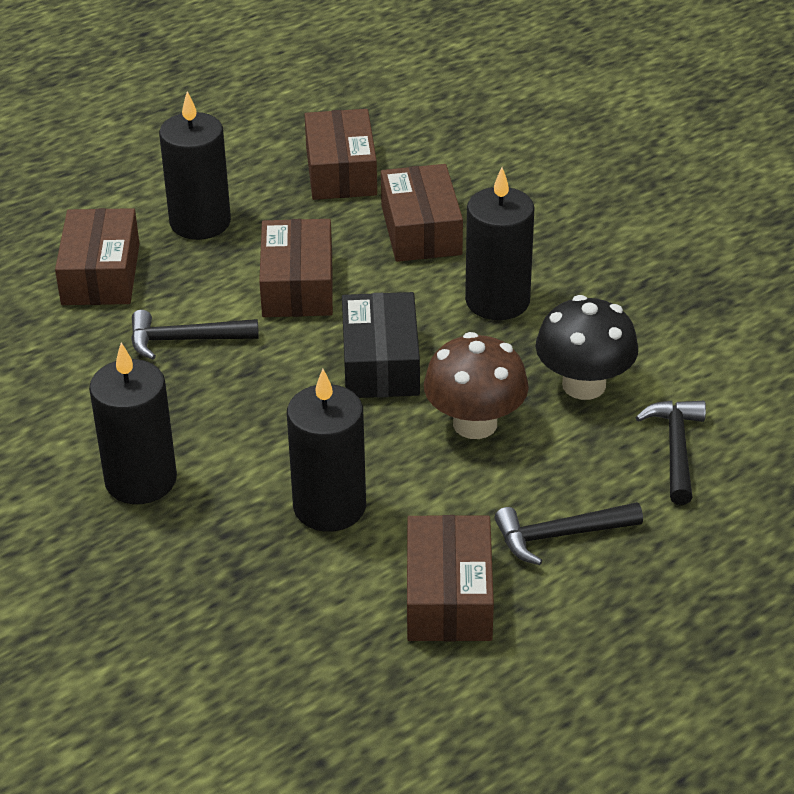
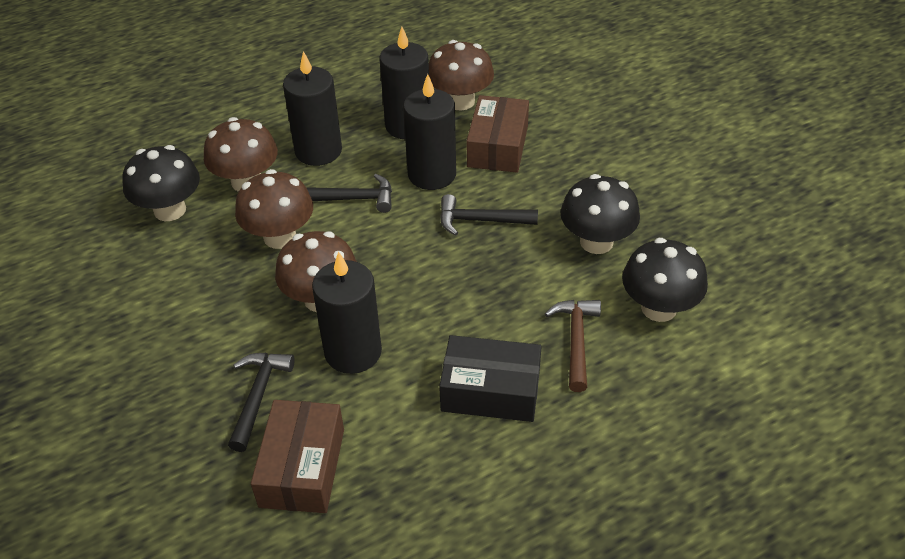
black mushroom: 1 -> 3
brown box: 5 -> 2
brown hammer: 0 -> 1
brown mushroom: 1 -> 4

